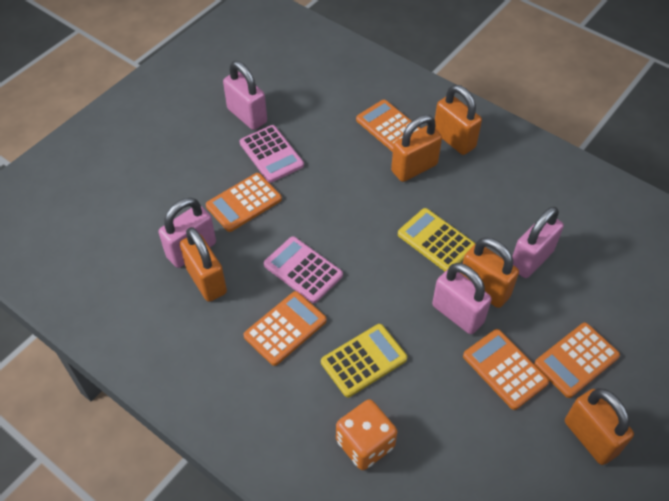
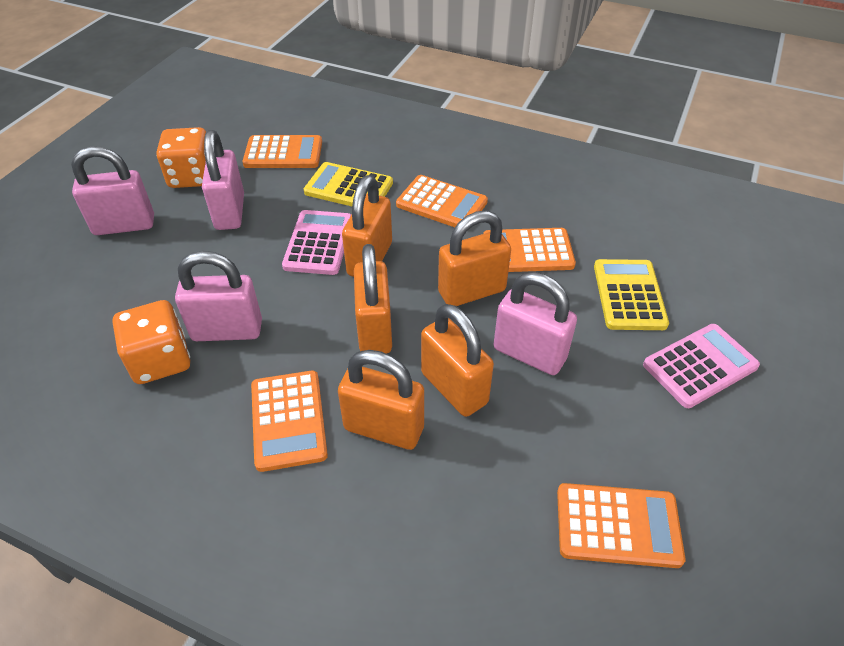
orange dice: 1 -> 2

